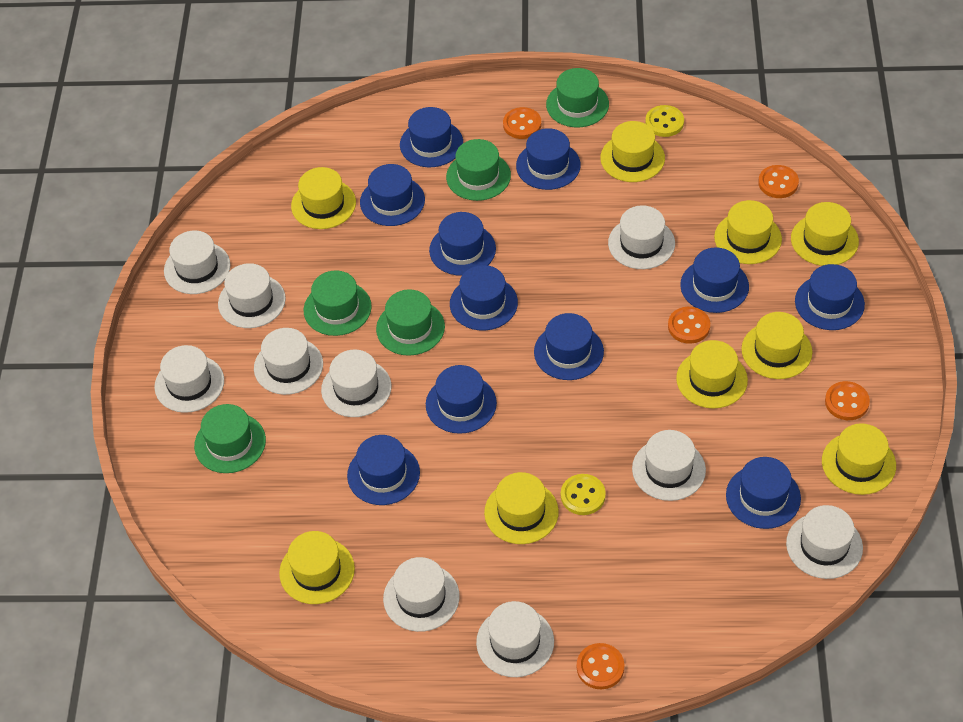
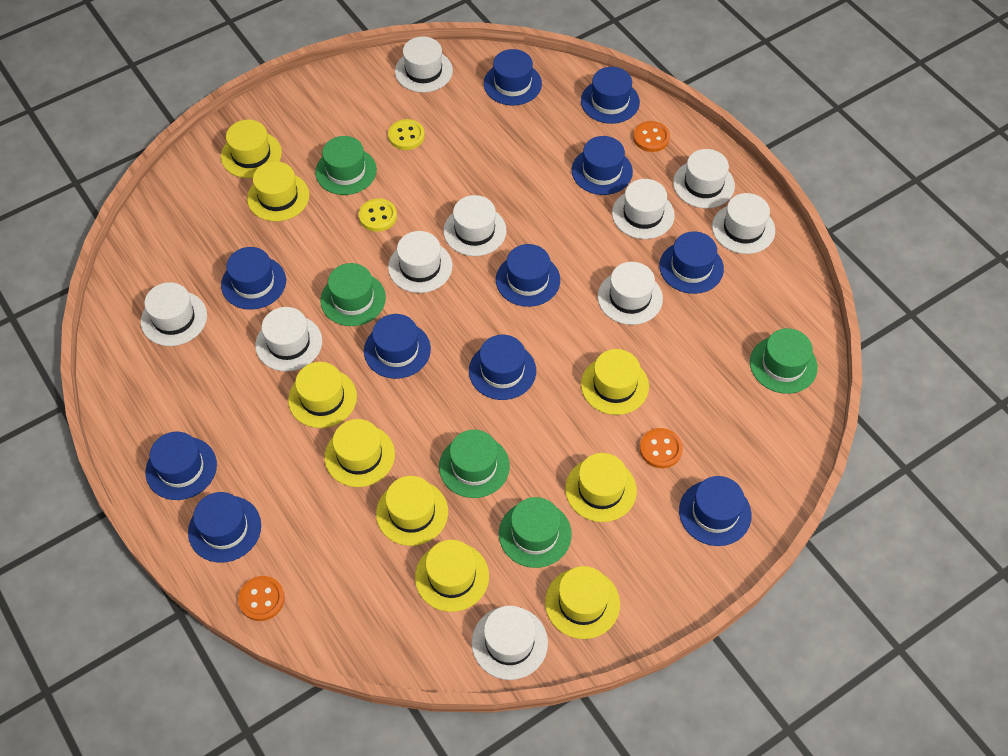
orange button: 5 -> 3

